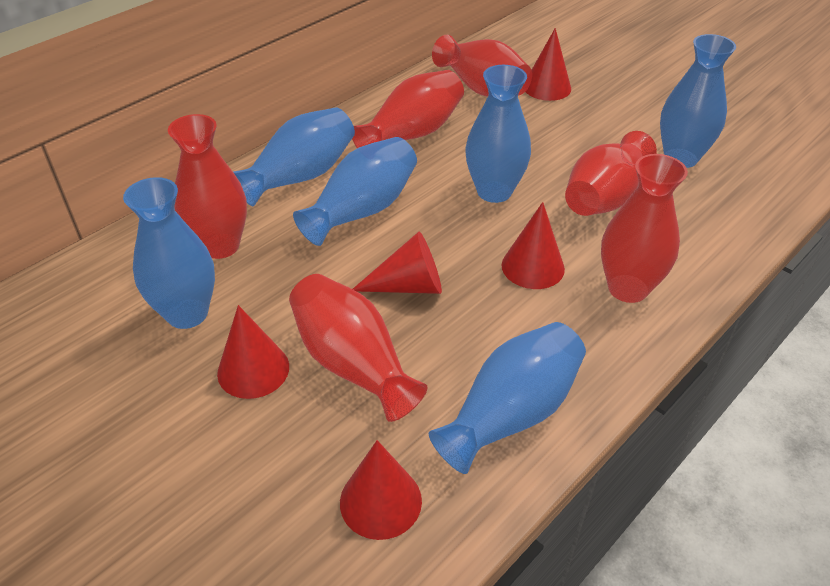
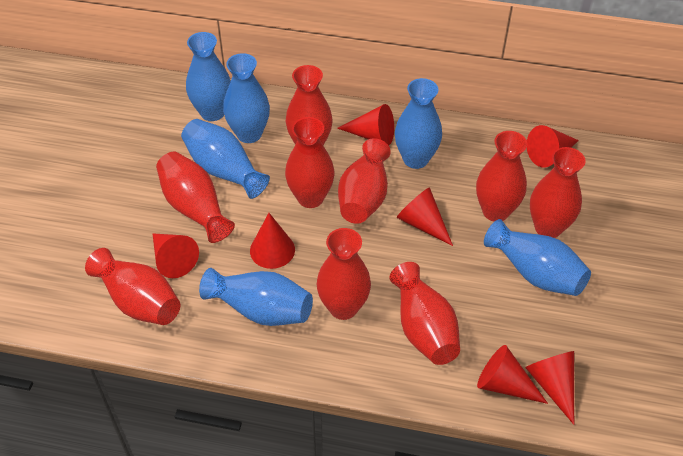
red cone: 5 -> 7
red vase: 6 -> 9

